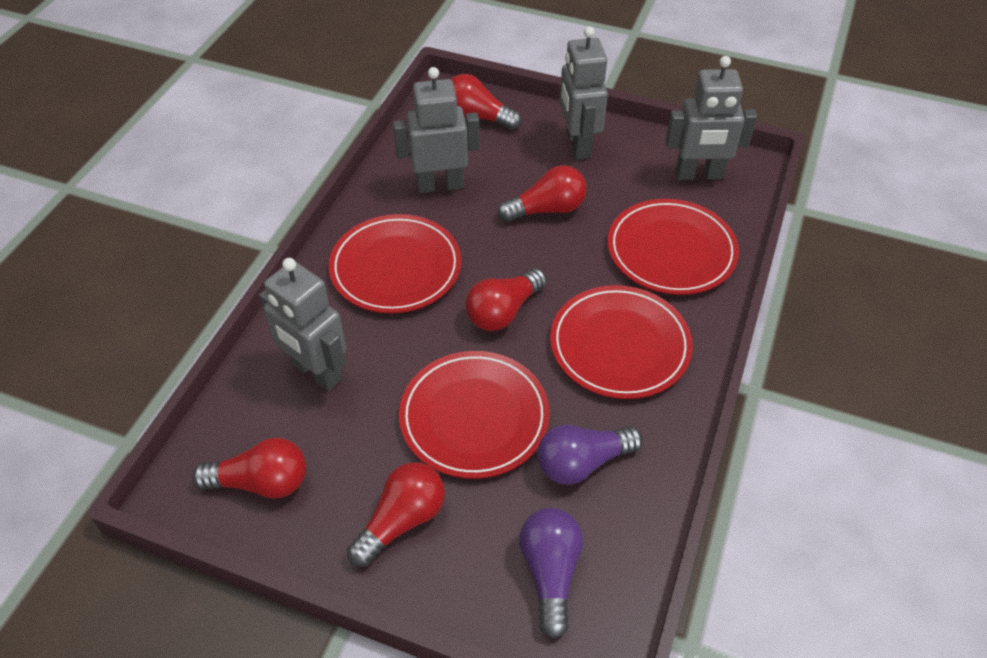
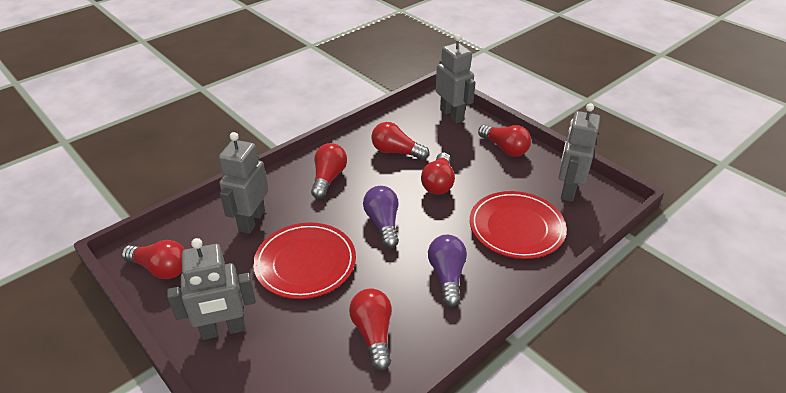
red light bulb: 5 -> 6
red plate: 4 -> 2

